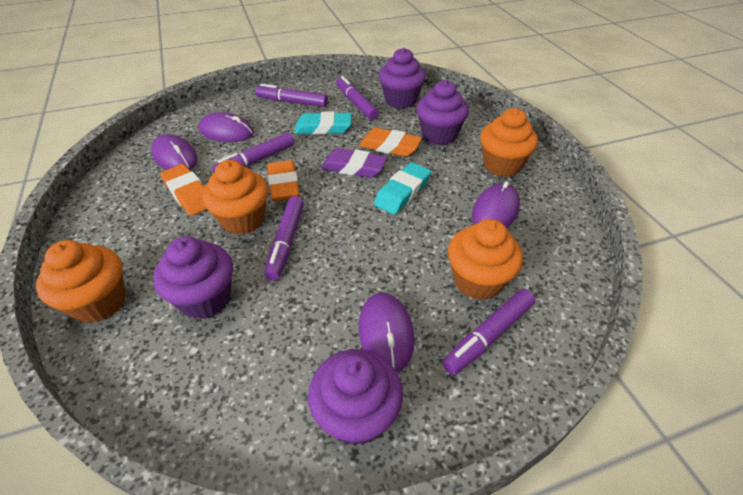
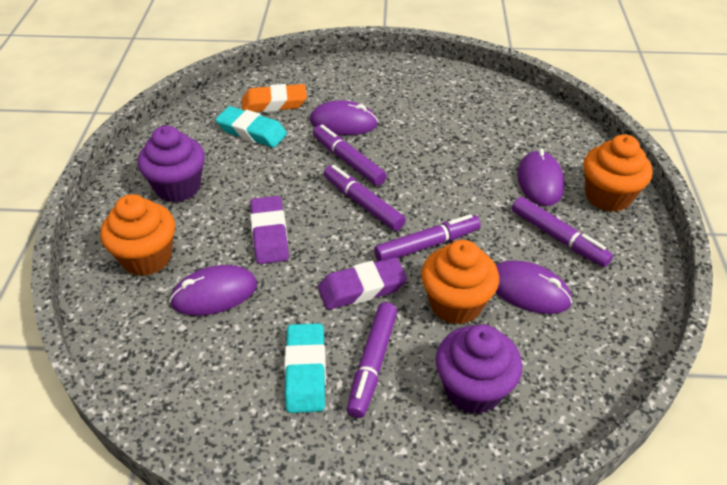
orange cupcake: 4 -> 3
orange eraser: 3 -> 1
purple cupcake: 4 -> 2
purple eraser: 1 -> 2

